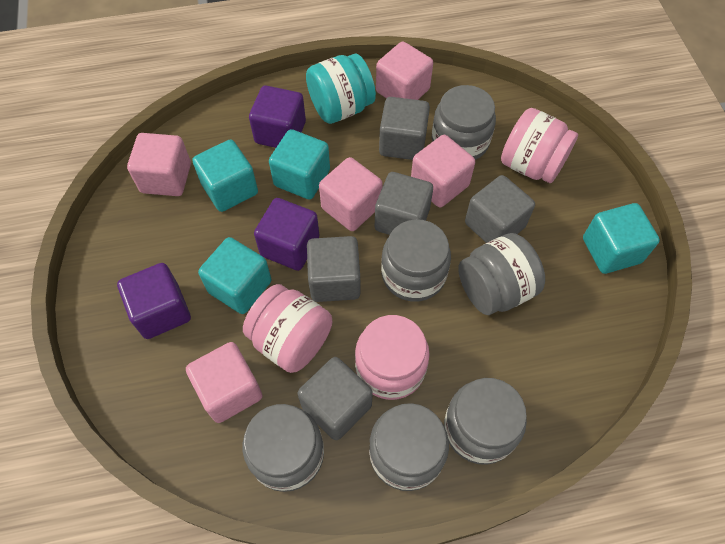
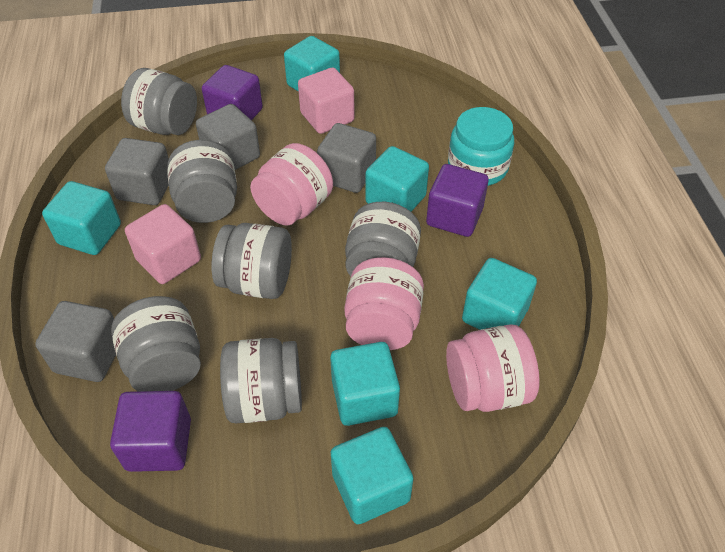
grey cube: 5 -> 4
pink cube: 5 -> 2
turquoise cube: 4 -> 6

